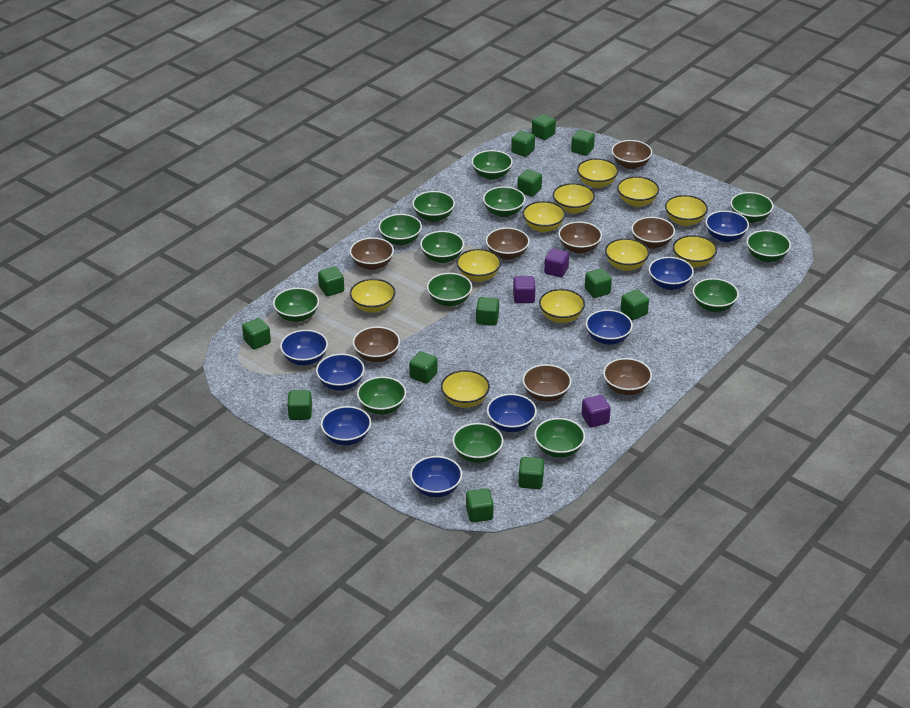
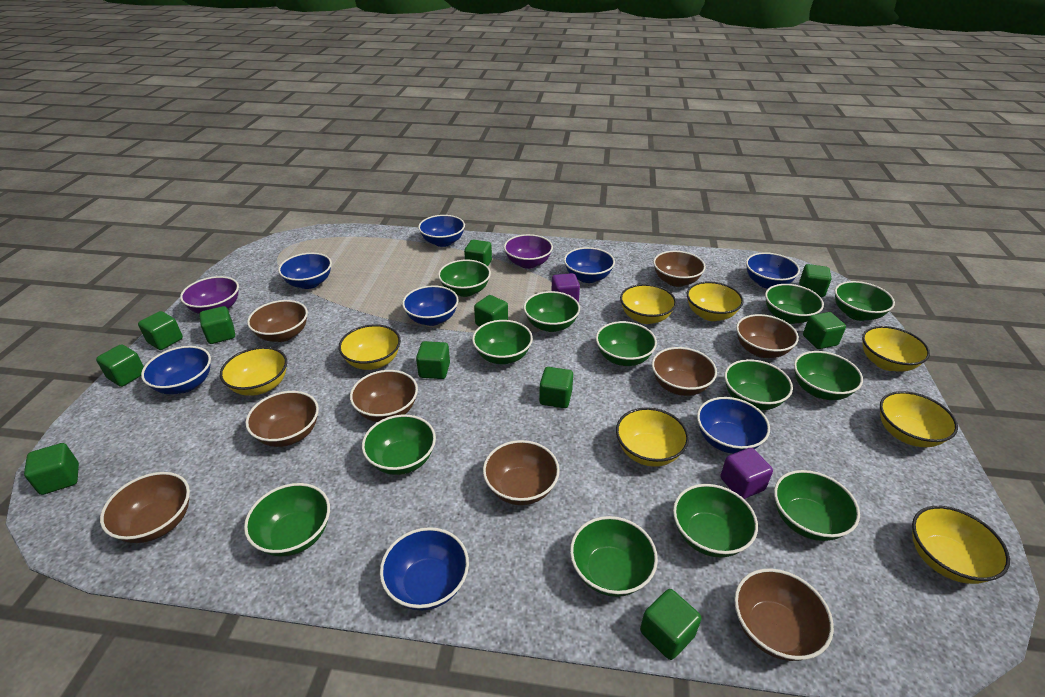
brown bowl: 8 -> 9
green cube: 13 -> 11
purple bowl: 0 -> 2
purple cube: 3 -> 2
yellow bowl: 11 -> 8

